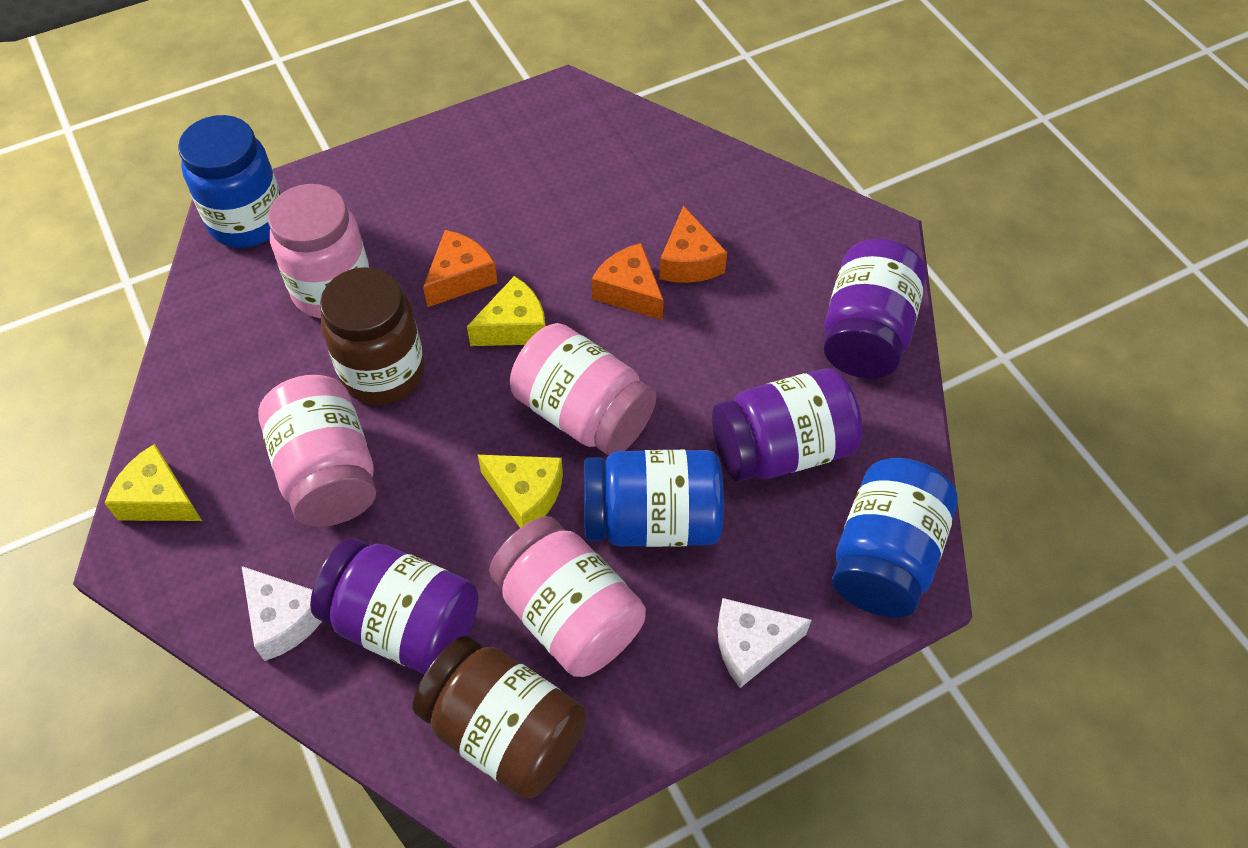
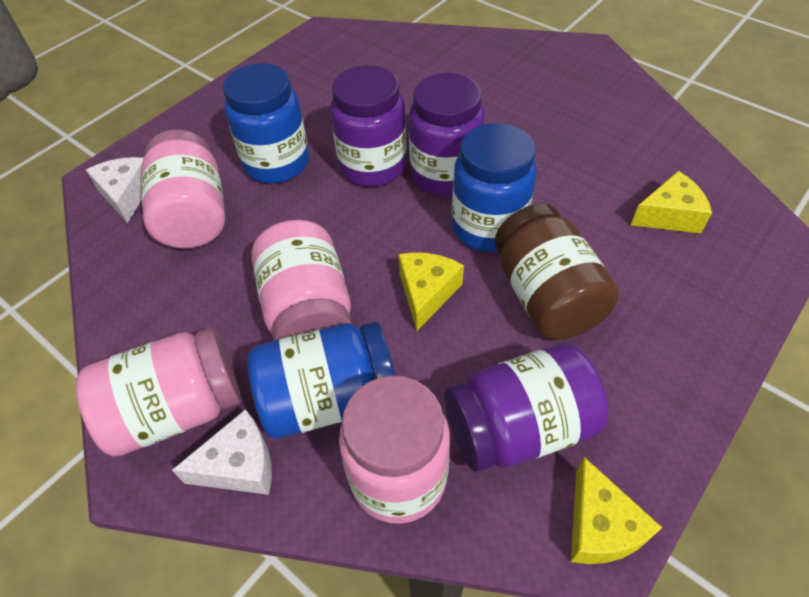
brown jar: 2 -> 1
orange cheese: 3 -> 0

